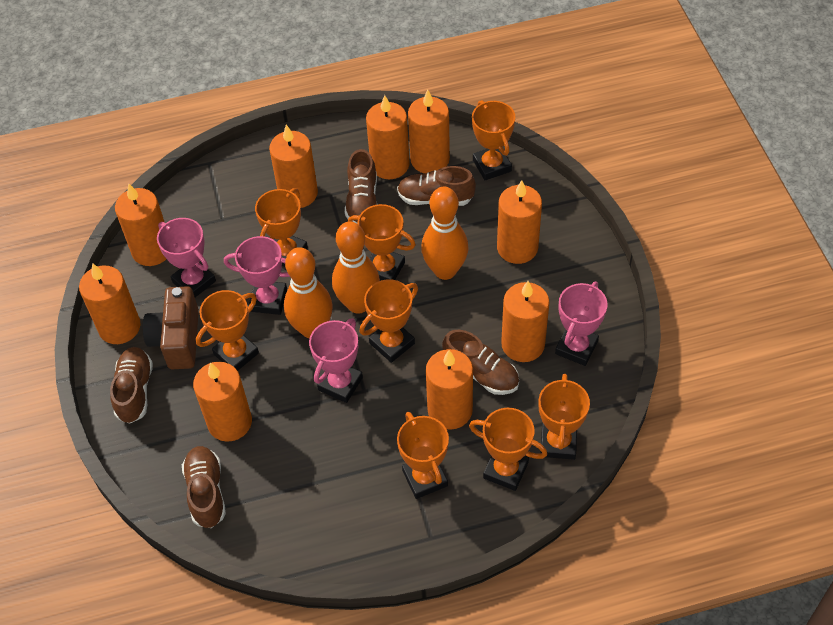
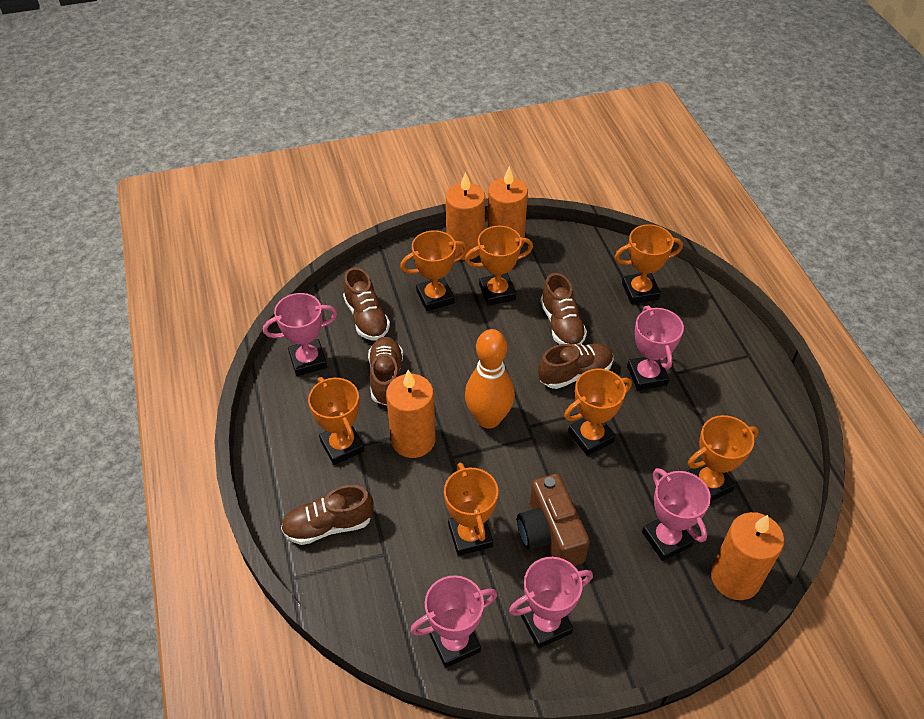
orange bowling pin: 3 -> 1
orange candle: 9 -> 4
orange trophy: 8 -> 7
pink trophy: 4 -> 5

